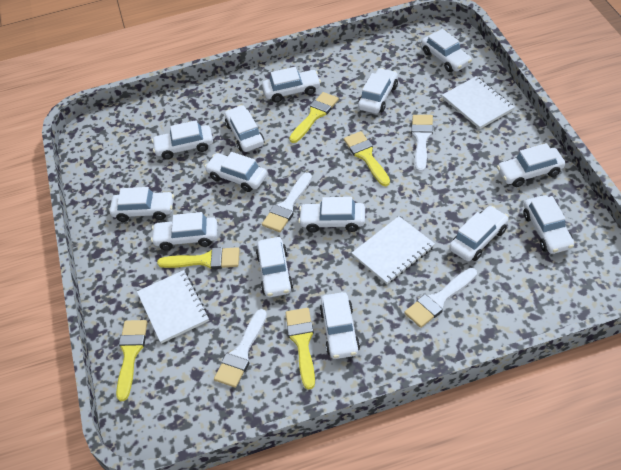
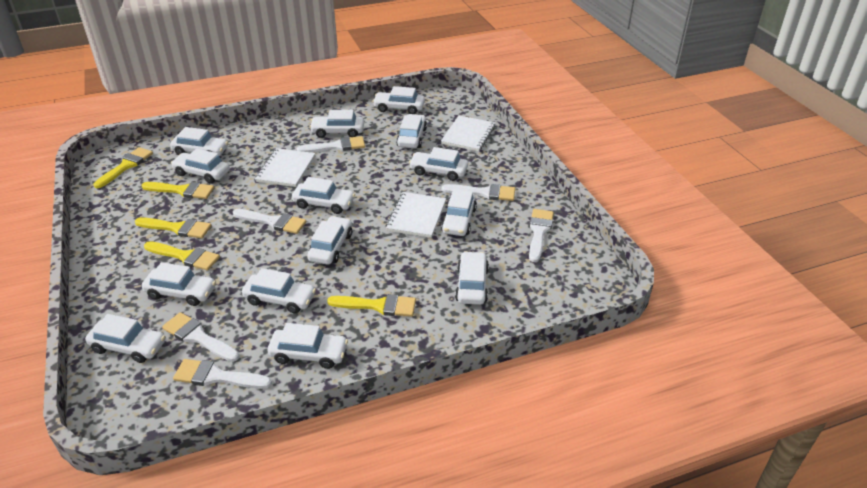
white brush: 4 -> 6

